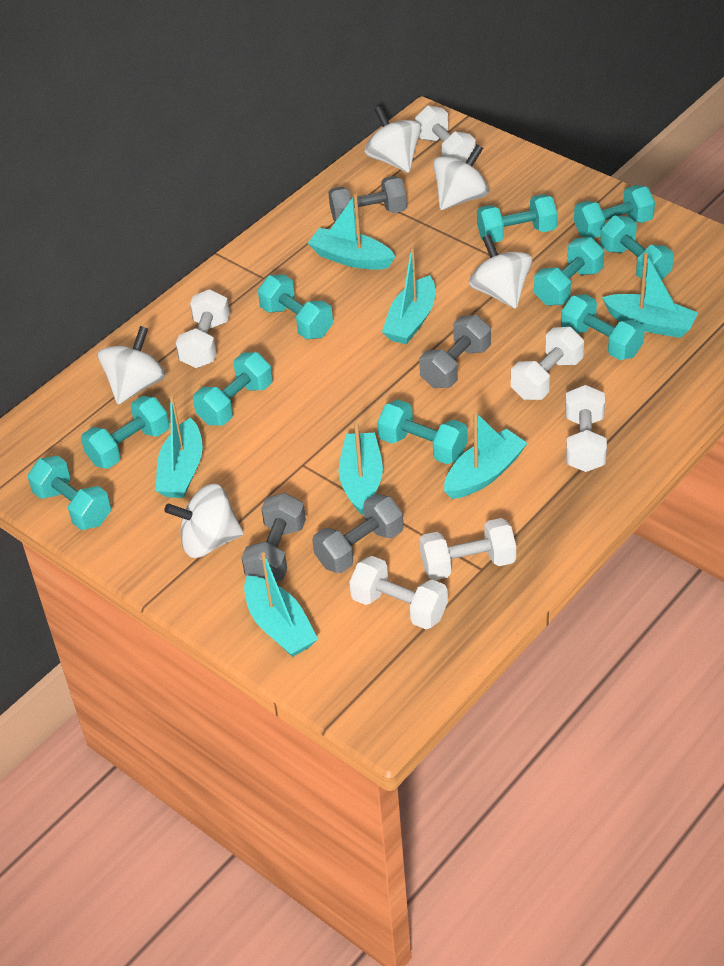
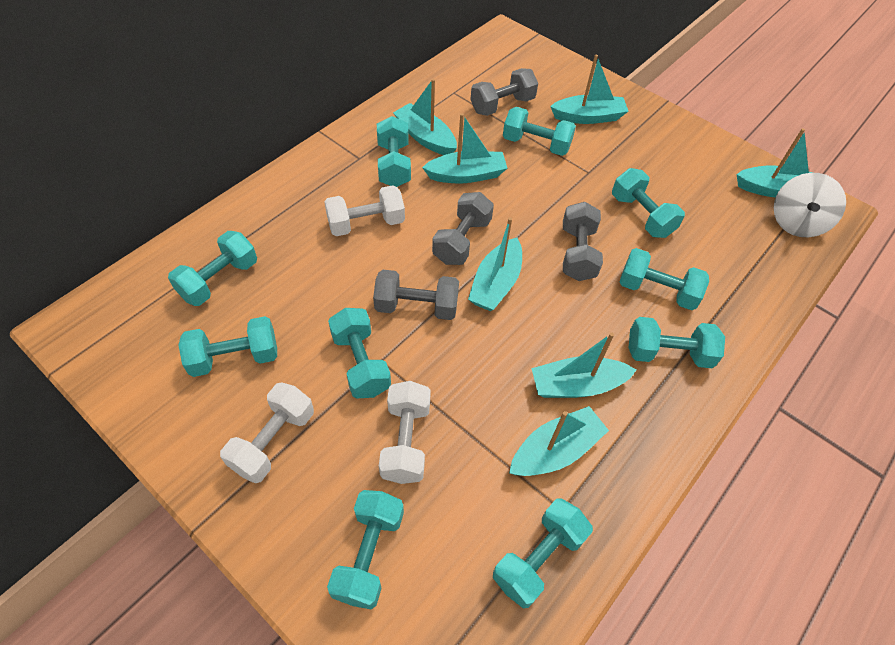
white dumbbell: 6 -> 3
white spinning top: 5 -> 1

